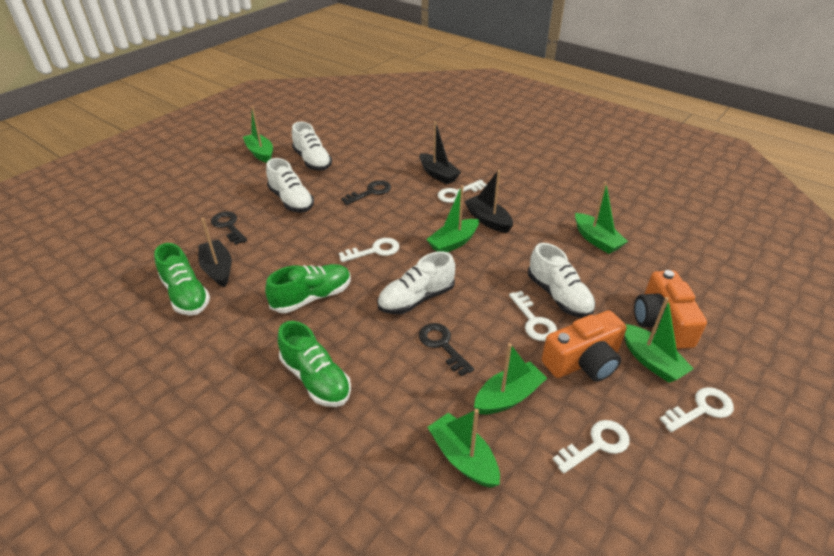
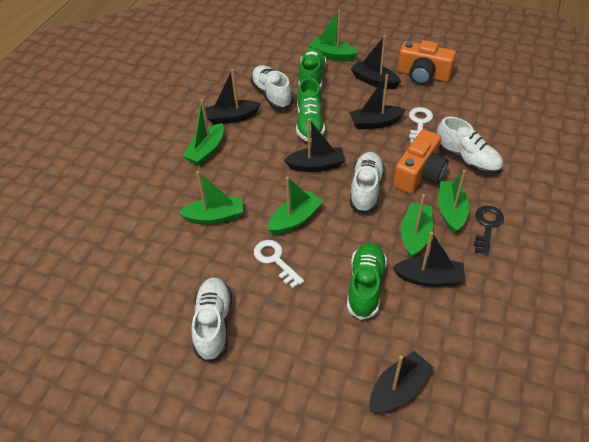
black boat: 3 -> 6
black key: 3 -> 1
white key: 5 -> 2

